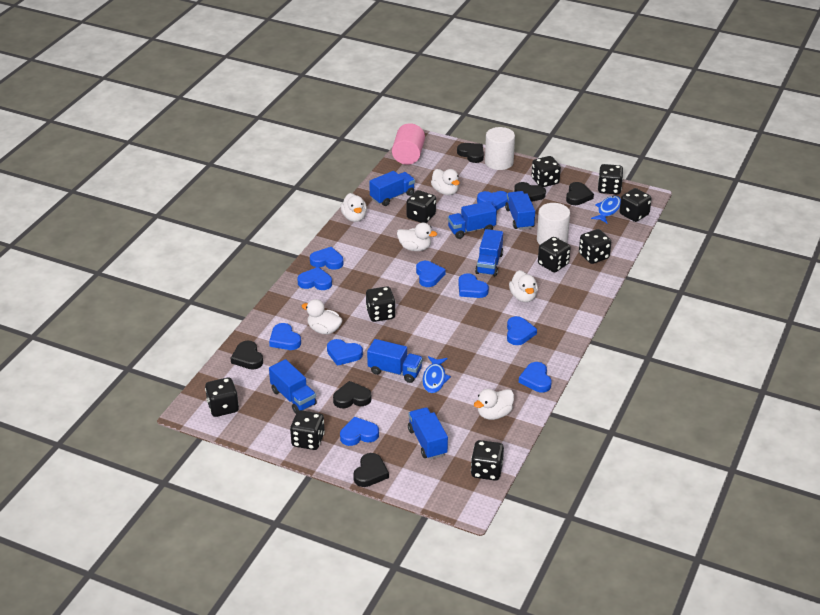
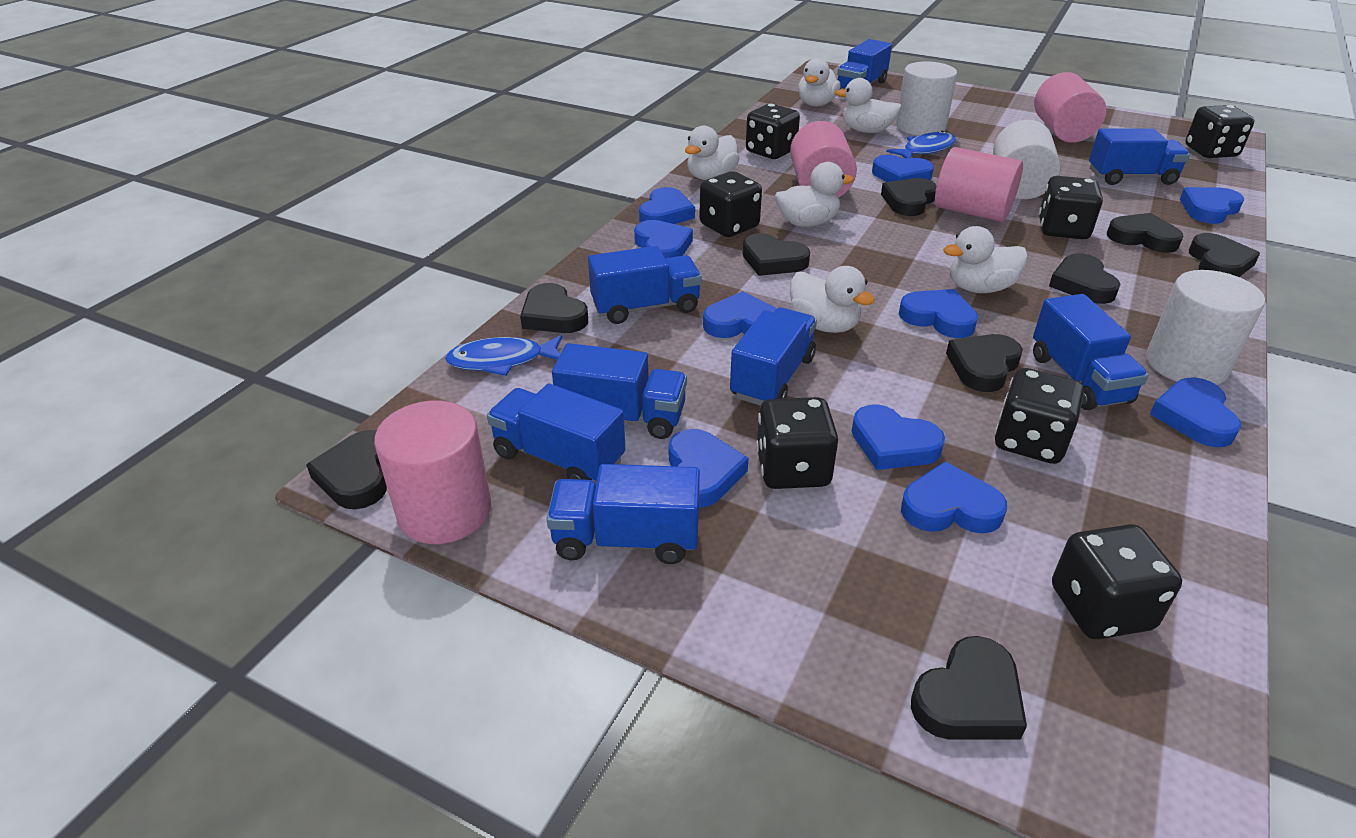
black dice: 10 -> 7
black heart: 6 -> 9
blue truck: 7 -> 8
pink cylinder: 1 -> 4
white cylinder: 2 -> 3

